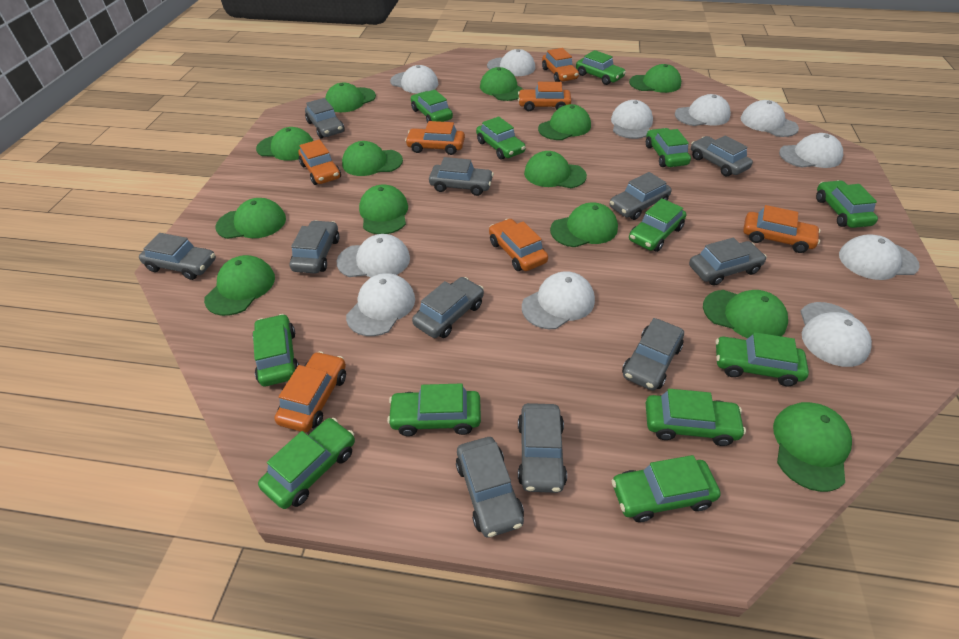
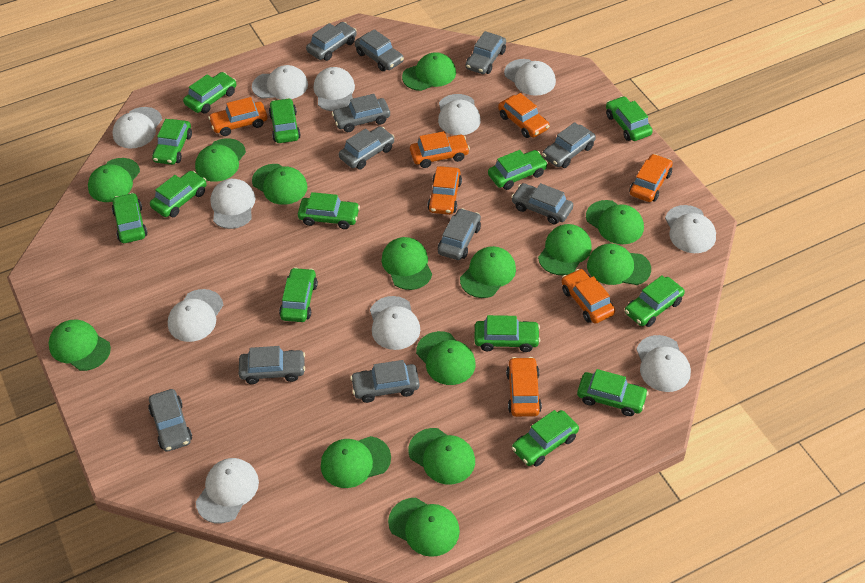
green cap: 13 -> 14
green car: 12 -> 13

